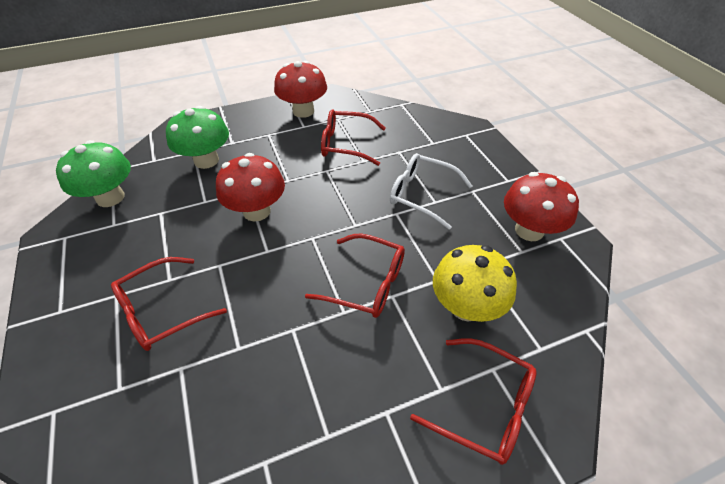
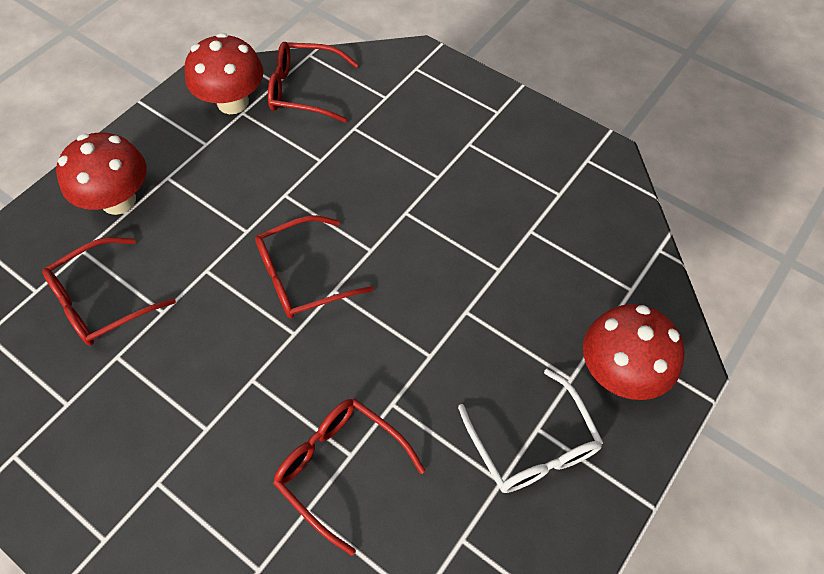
green mushroom: 2 -> 0
yellow mushroom: 1 -> 0

